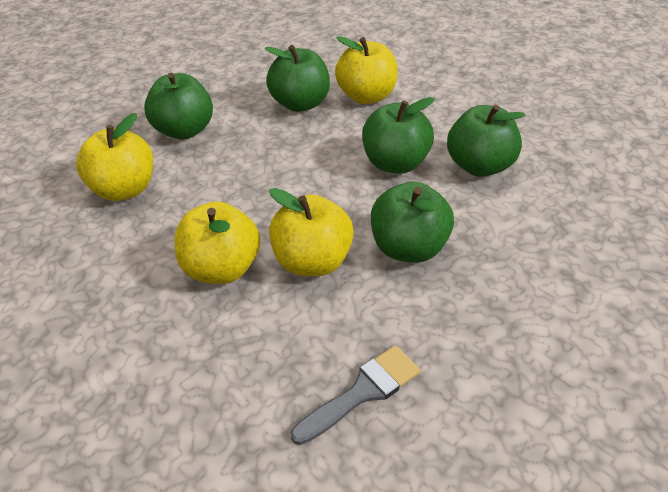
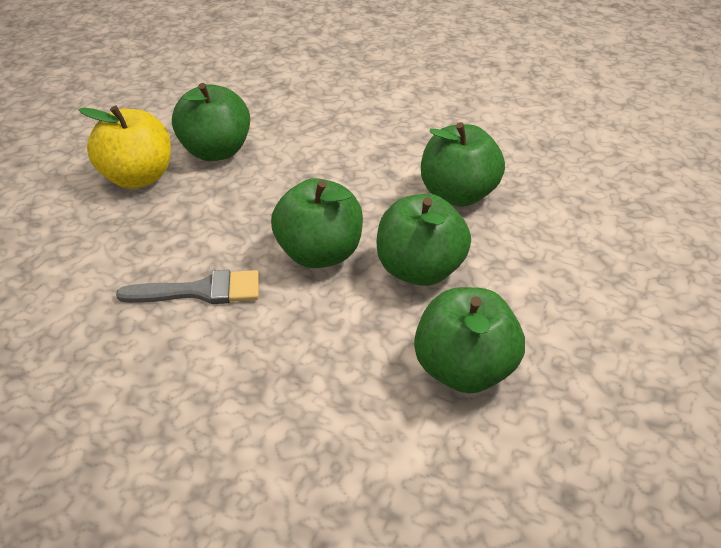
yellow apple: 4 -> 1

